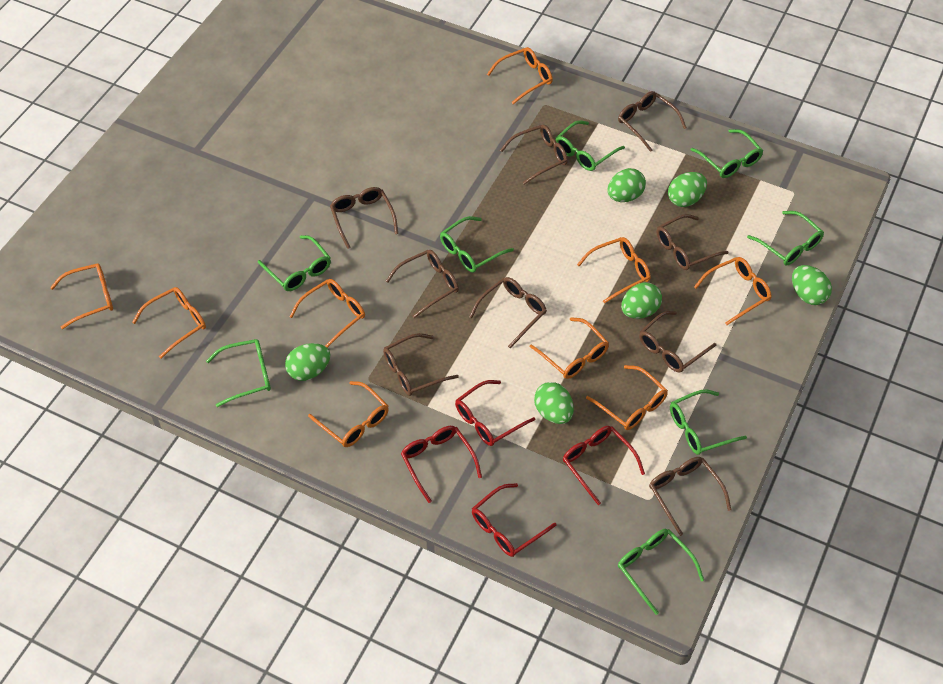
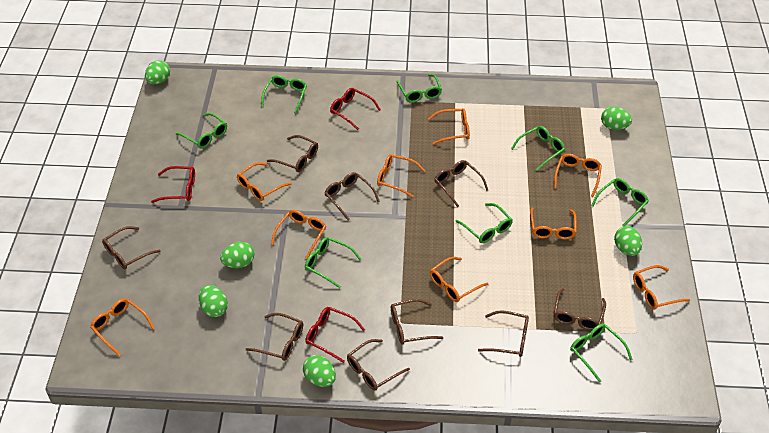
red glasses: 4 -> 3

